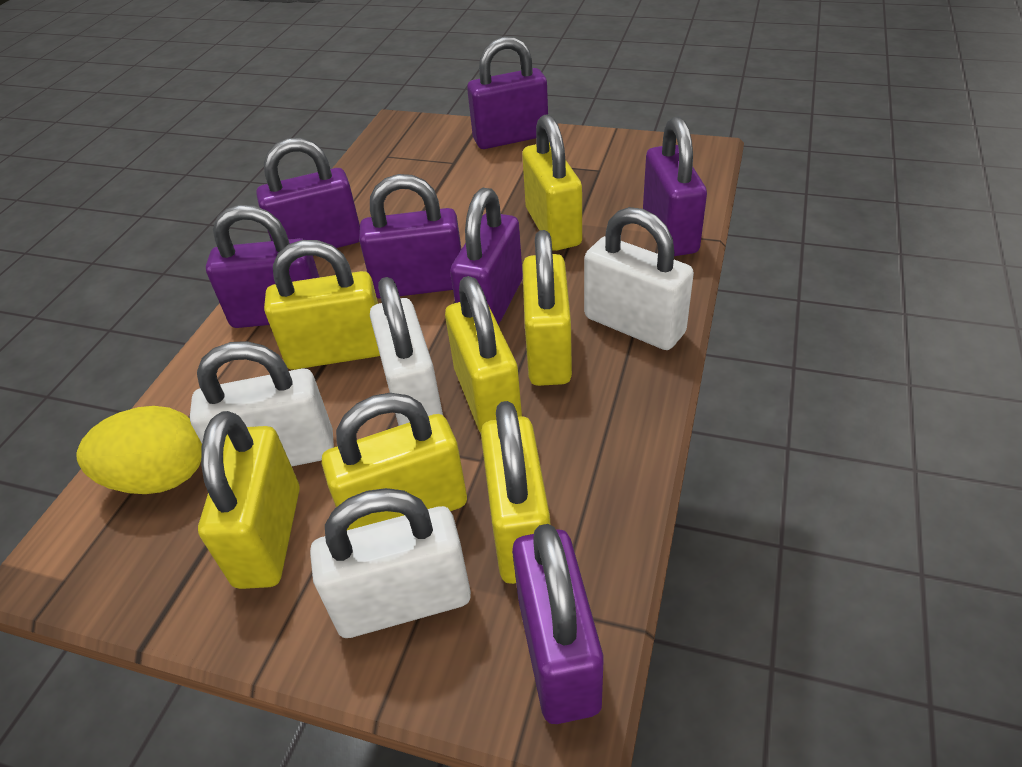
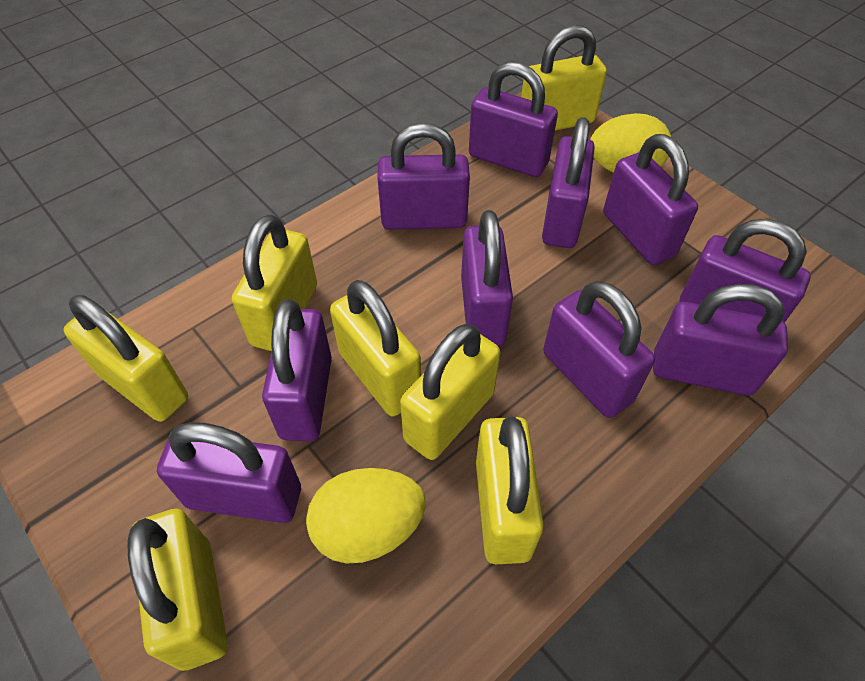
purple padlock: 7 -> 10
white padlock: 4 -> 0
yellow egg: 1 -> 2

